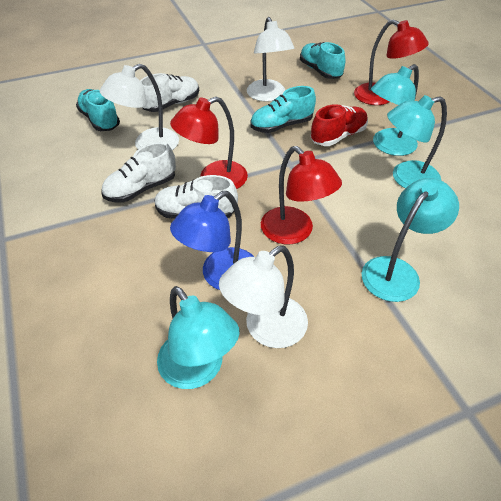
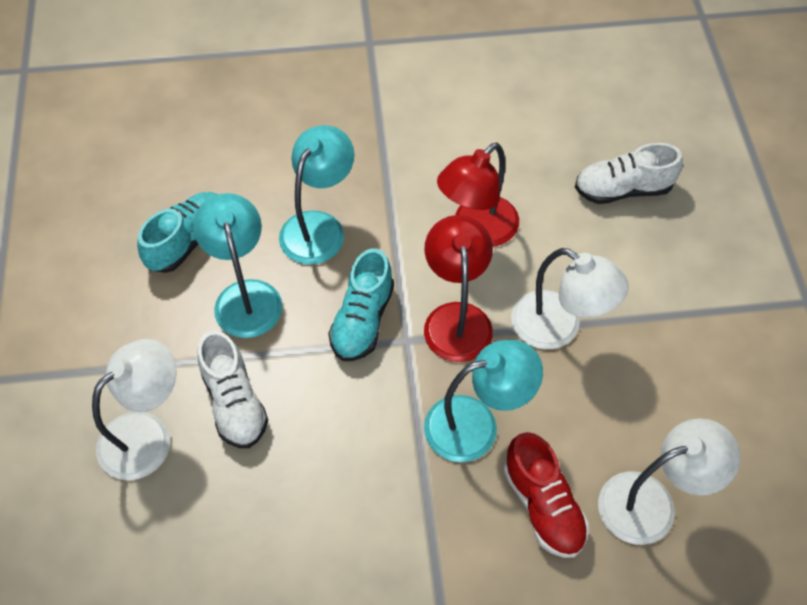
blue lamp: 1 -> 0
red lamp: 3 -> 2
turquoise lamp: 4 -> 3
turquoise shoe: 3 -> 2
white shoe: 3 -> 2

